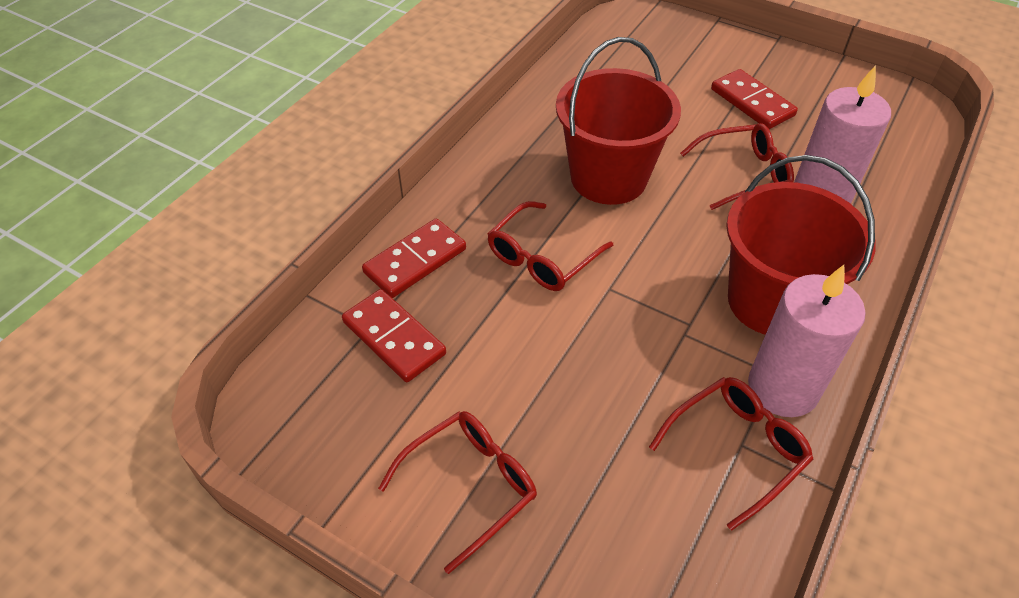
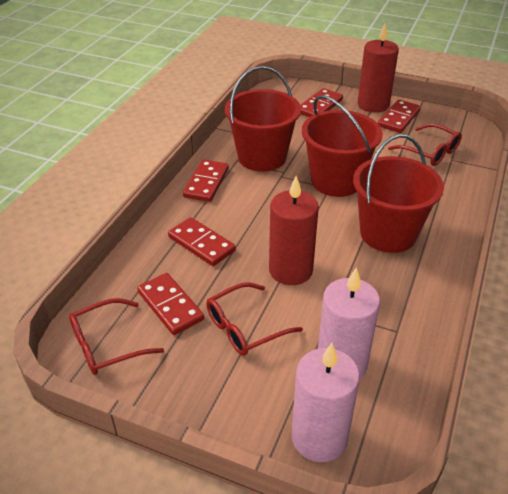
red bucket: 2 -> 3
red candle: 0 -> 2
red domino: 3 -> 5
red glasses: 4 -> 3

